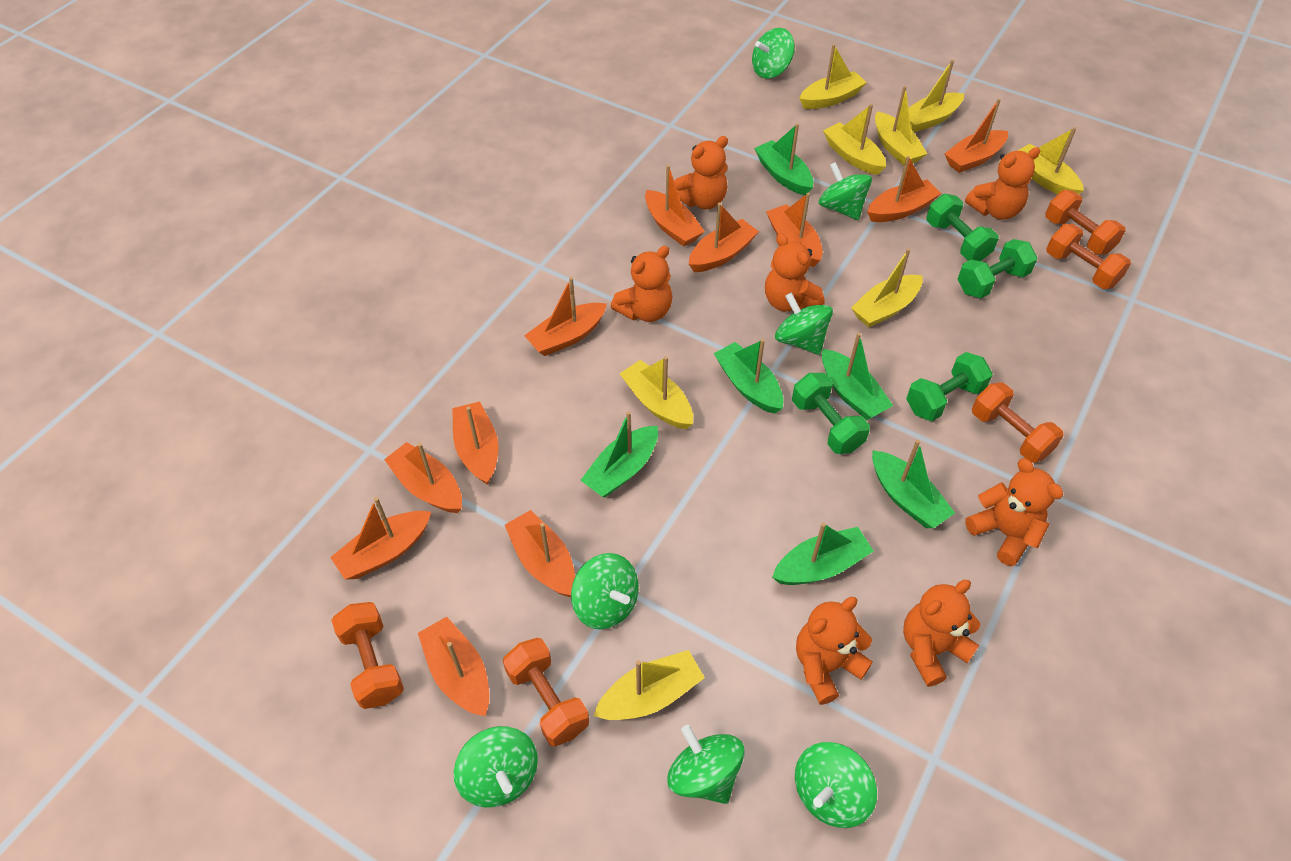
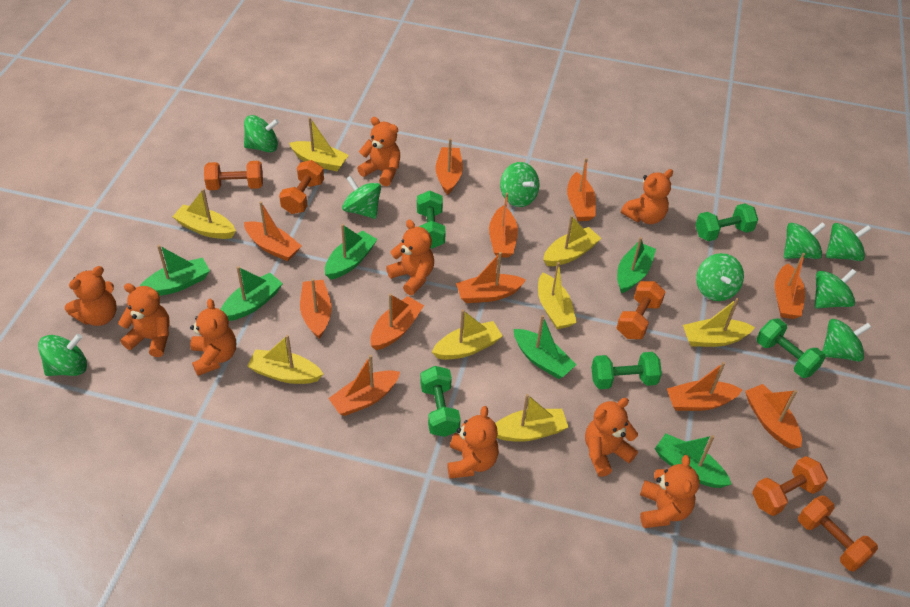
green dumbbell: 4 -> 5
green spinning top: 7 -> 9
orange teddy bear: 7 -> 9

